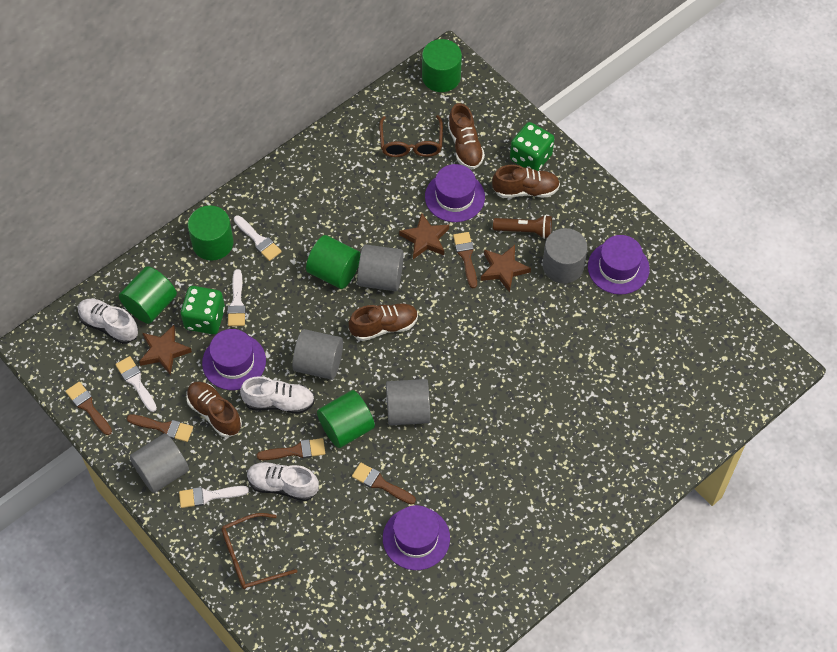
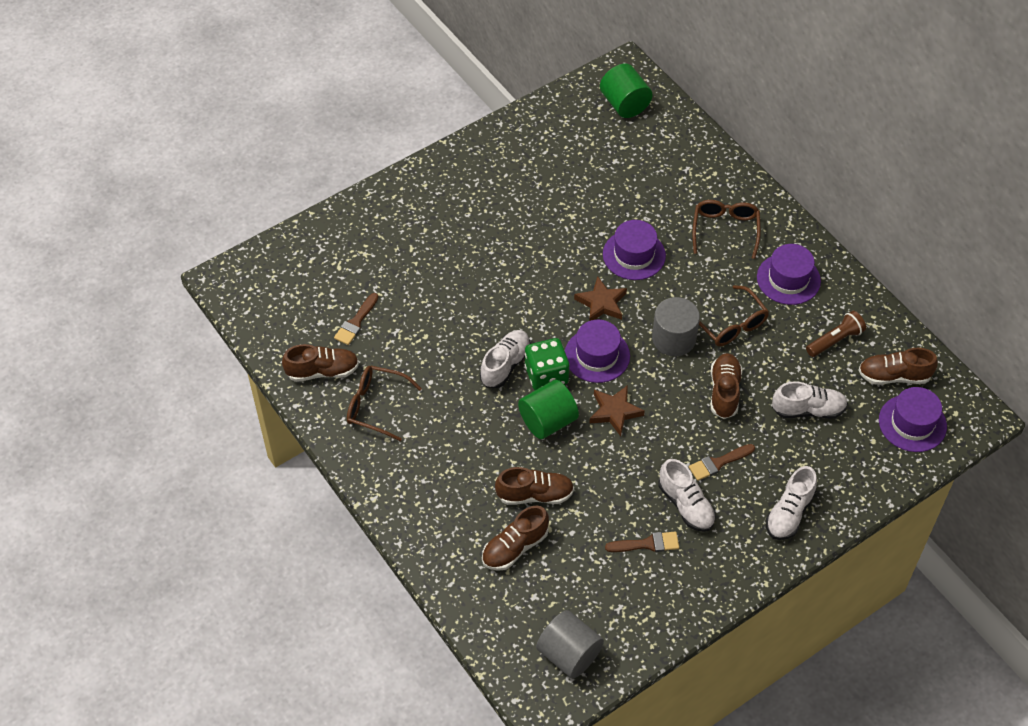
brown brush: 5 -> 3
brown glasses: 2 -> 3
brown shoe: 4 -> 5
brown star: 3 -> 2
green cylinder: 5 -> 2
green dice: 2 -> 1
grey cylinder: 5 -> 2
white brush: 4 -> 0
white shoe: 3 -> 4

